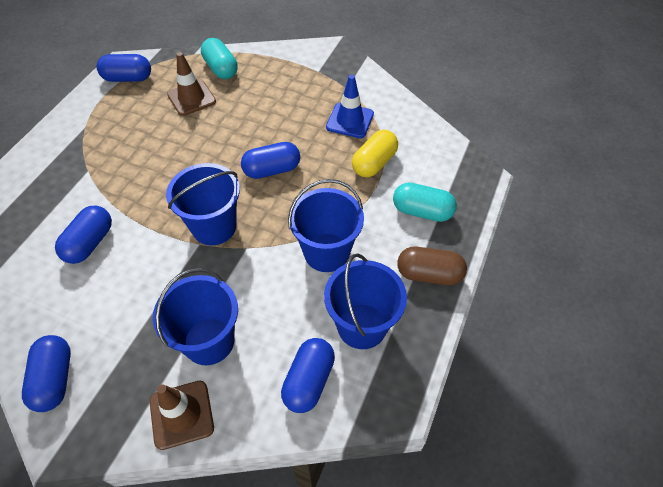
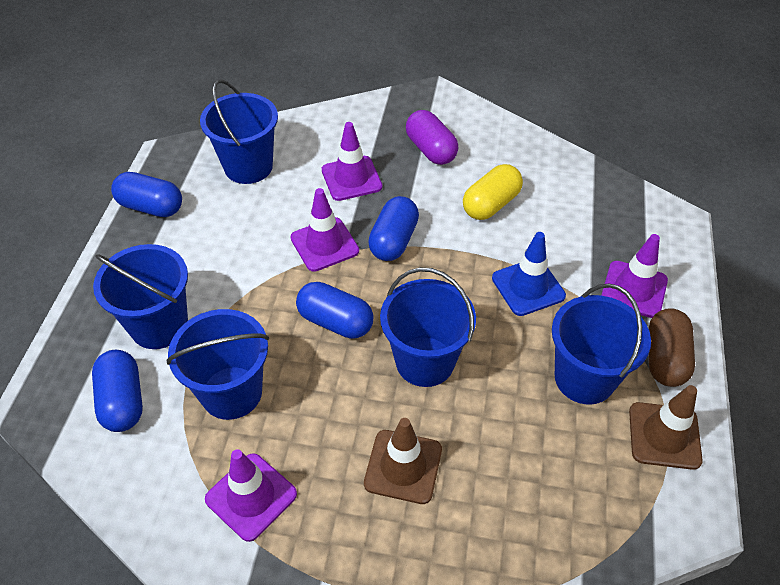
blue bucket: 4 -> 5
blue capsule: 5 -> 4
purple capsule: 0 -> 1
purple traffic cone: 0 -> 4
turquoise capsule: 2 -> 0

